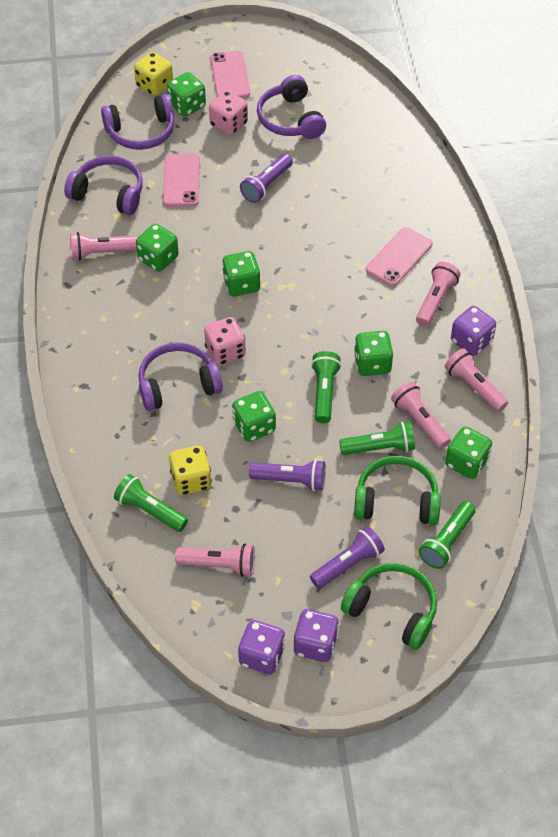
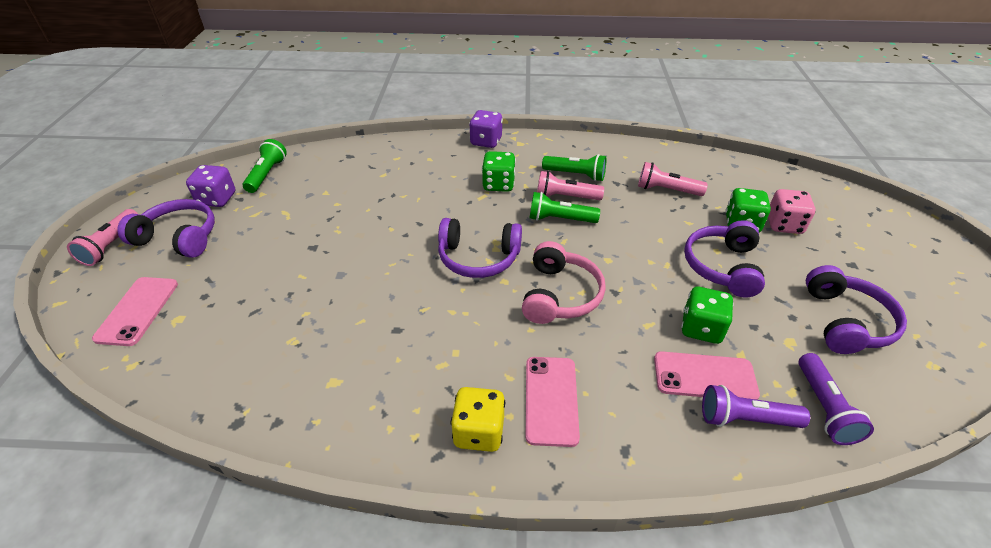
green dice: 6 -> 3
green flashlight: 4 -> 3
green headphones: 2 -> 0
pink dice: 2 -> 1
pink flashlight: 5 -> 3
pink headphones: 0 -> 1
purple dice: 3 -> 2
purple flashlight: 3 -> 2
yellow dice: 2 -> 1

